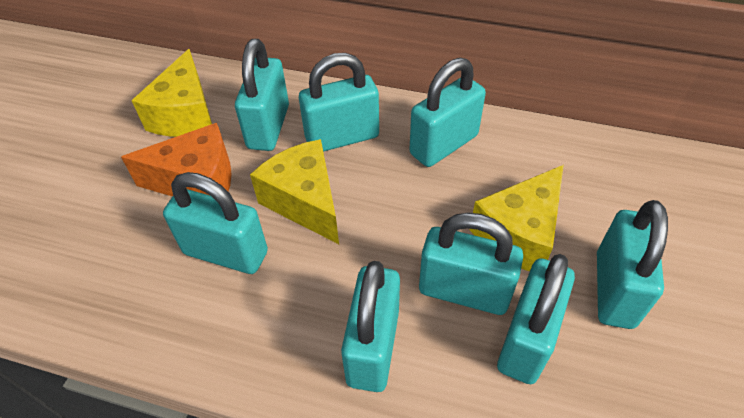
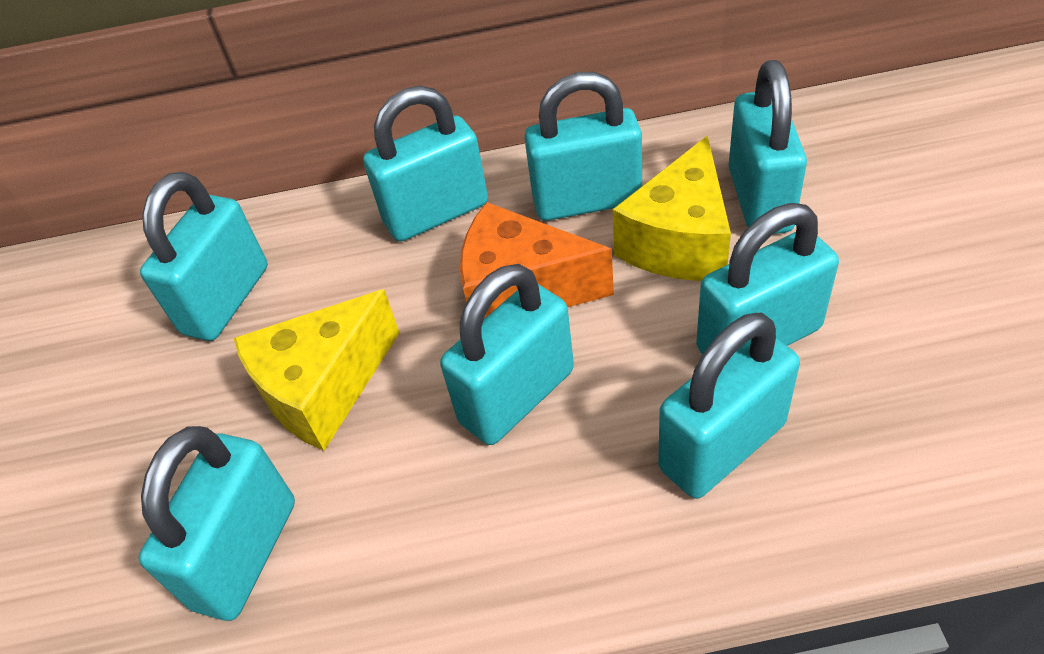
yellow cheese: 3 -> 2

